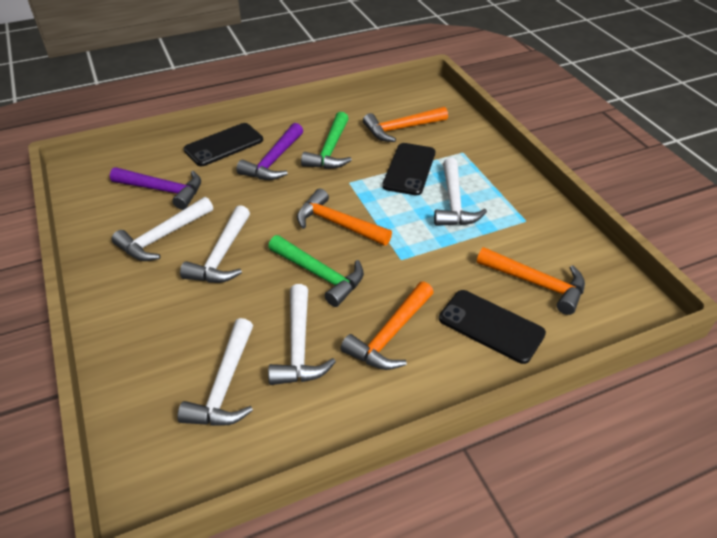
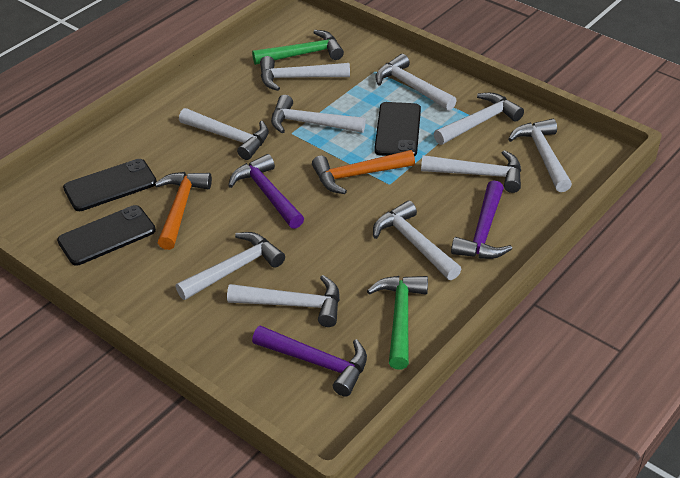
orange hammer: 4 -> 2
purple hammer: 2 -> 3
white hammer: 5 -> 10

